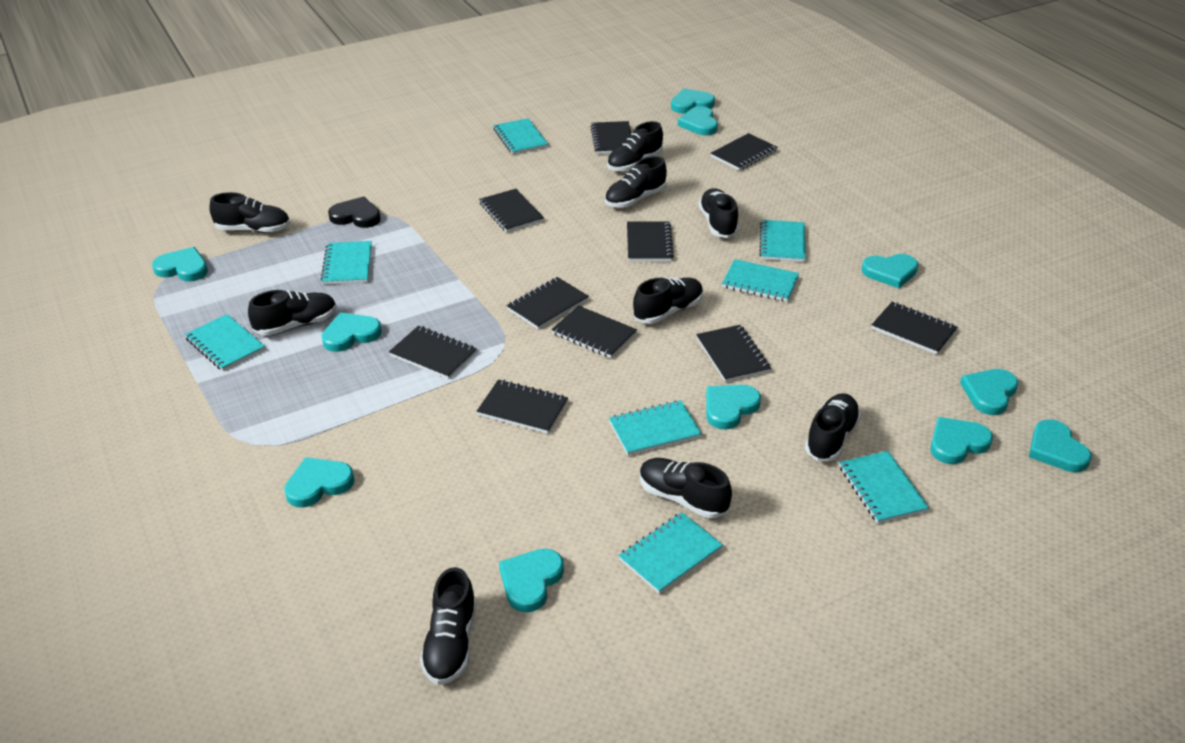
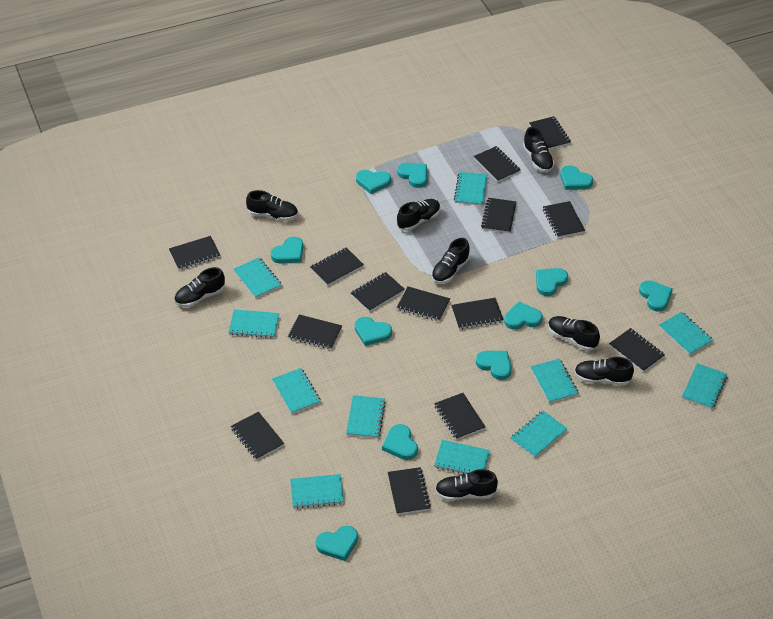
black heart: 1 -> 0
black notebook: 10 -> 14
black shoe: 9 -> 8
turquoise notebook: 8 -> 11

